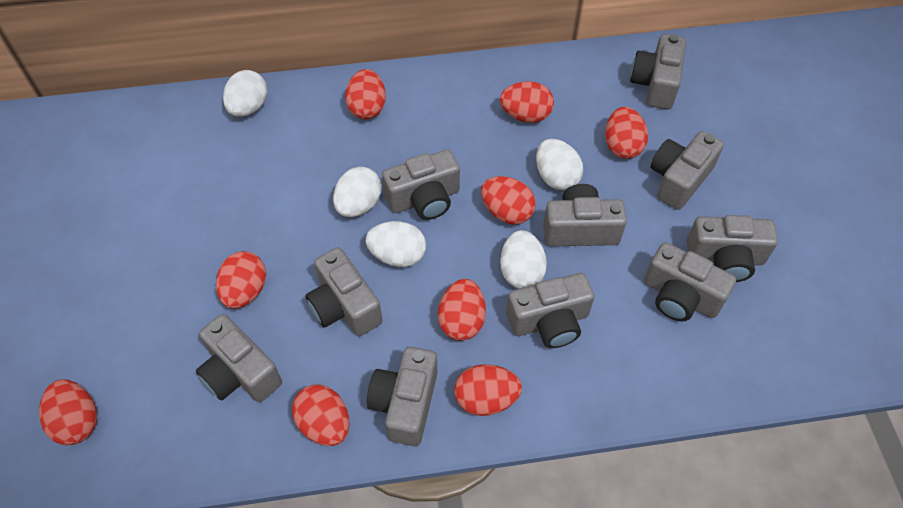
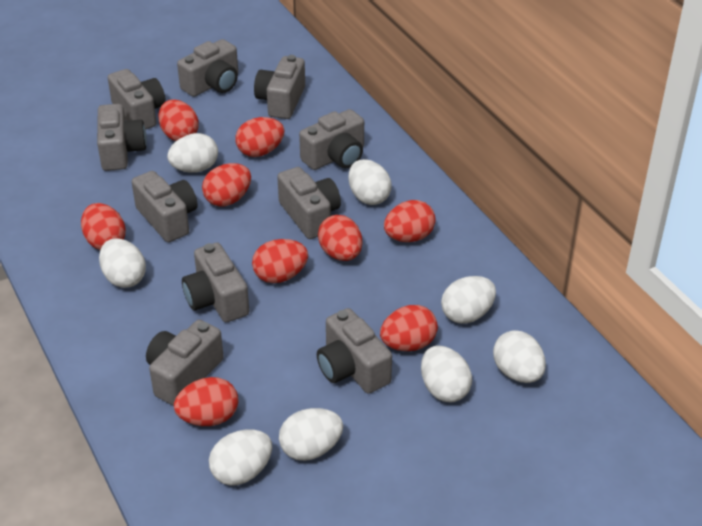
white egg: 5 -> 8

